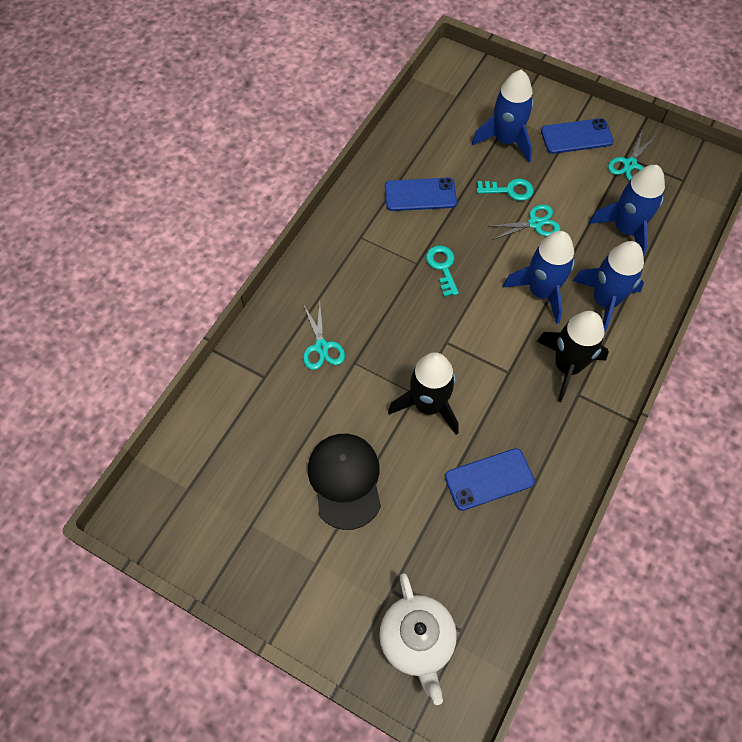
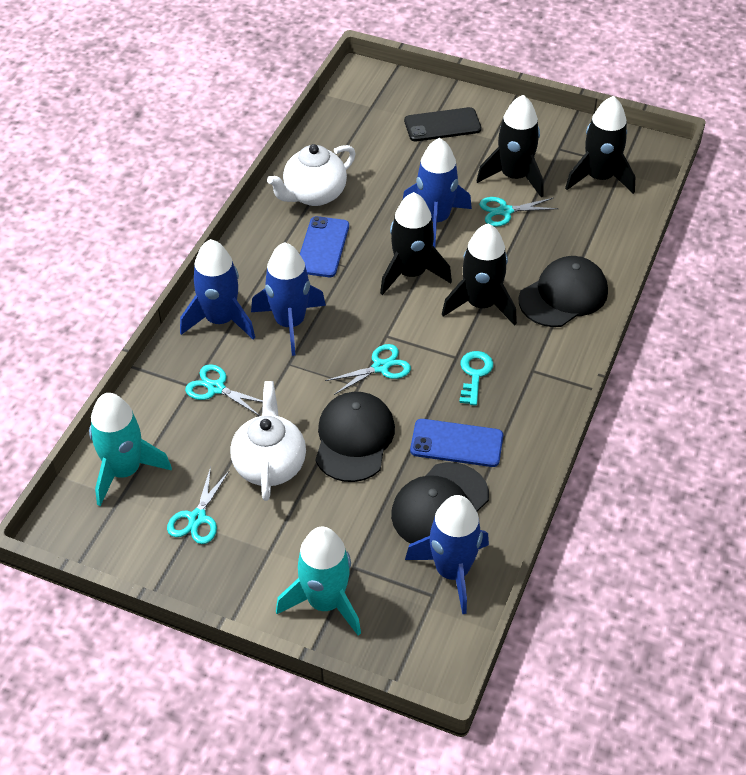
black cap: 1 -> 3
black phone: 0 -> 1
black rocket: 2 -> 4
blue phone: 3 -> 2
turquoise key: 2 -> 1
turquoise rocket: 0 -> 2
turquoise scissors: 3 -> 4
white teapot: 1 -> 2

